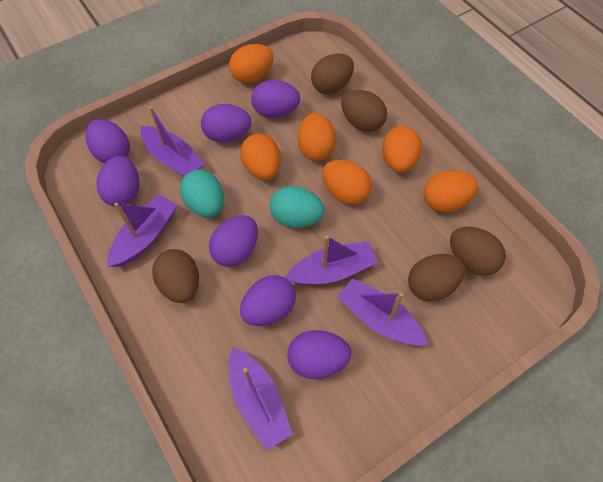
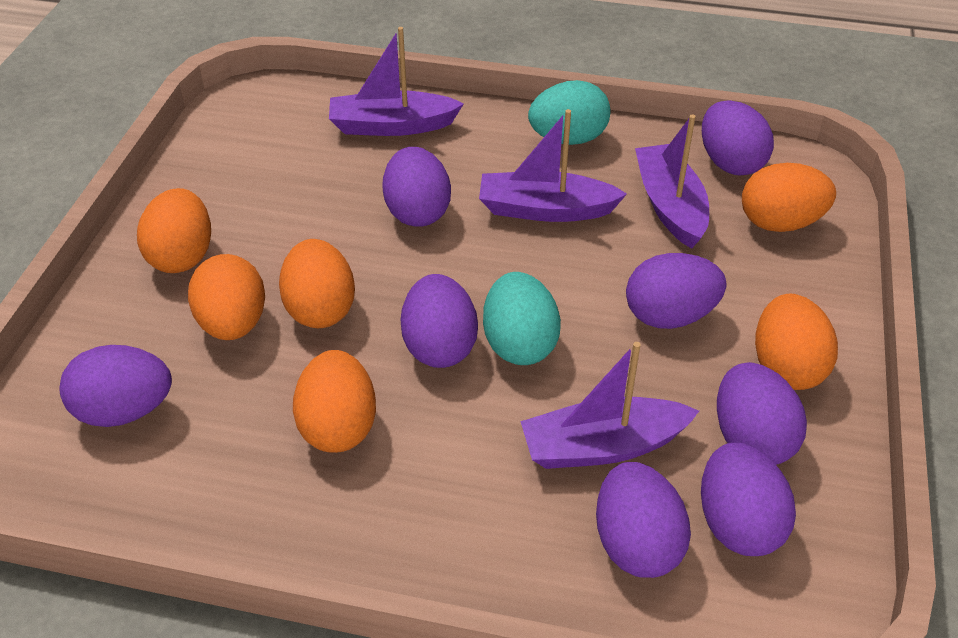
brown egg: 5 -> 0
purple boat: 5 -> 4
purple egg: 7 -> 8

